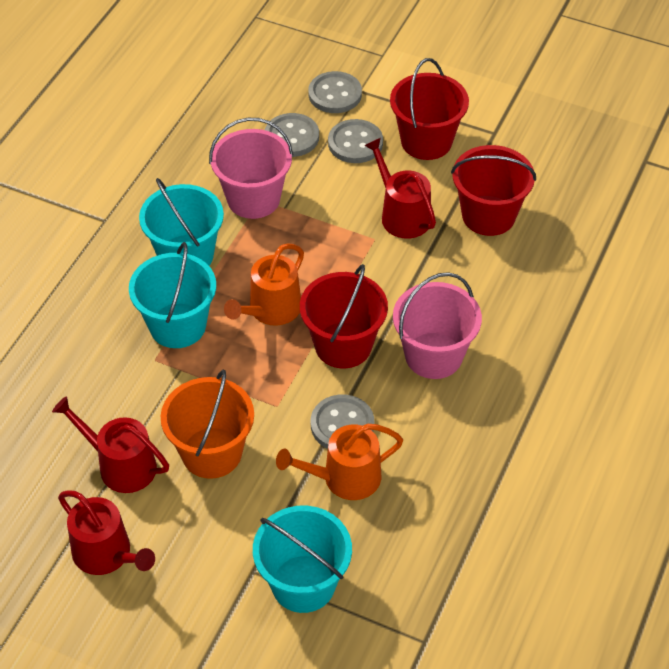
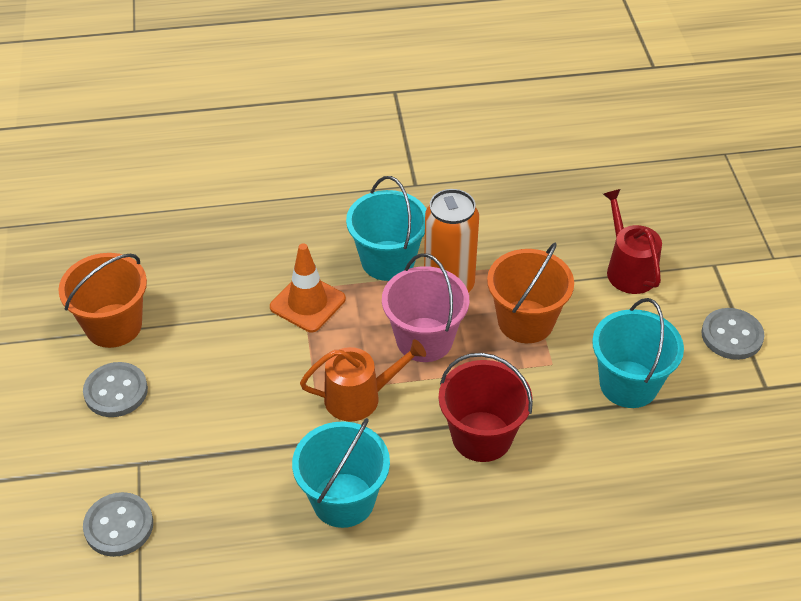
grey button: 4 -> 3
orange bucket: 1 -> 2
orange can: 0 -> 1
orange traffic cone: 0 -> 1
orange watering can: 2 -> 1
pink bucket: 2 -> 1
red bucket: 3 -> 1
red watering can: 3 -> 1

